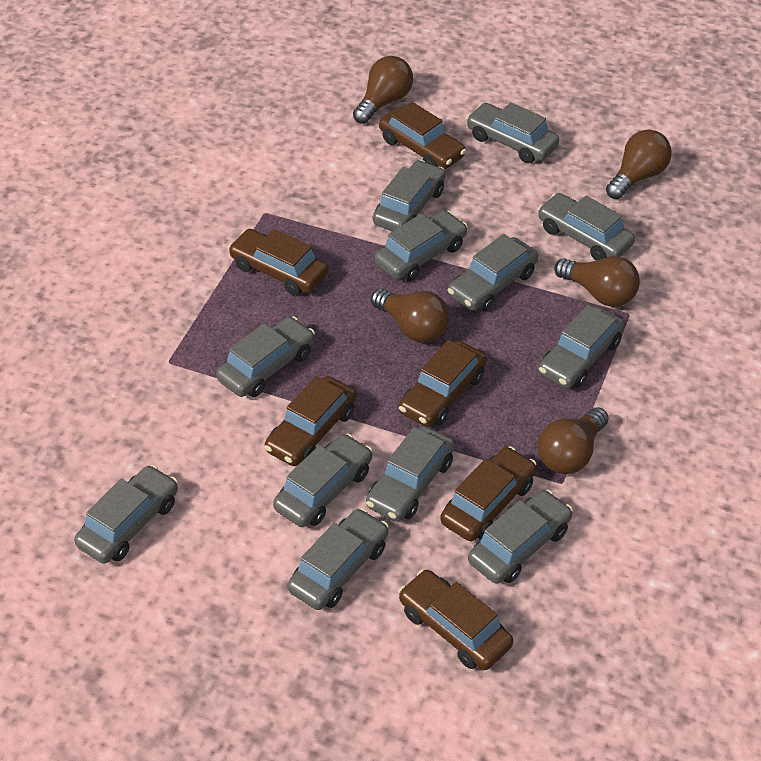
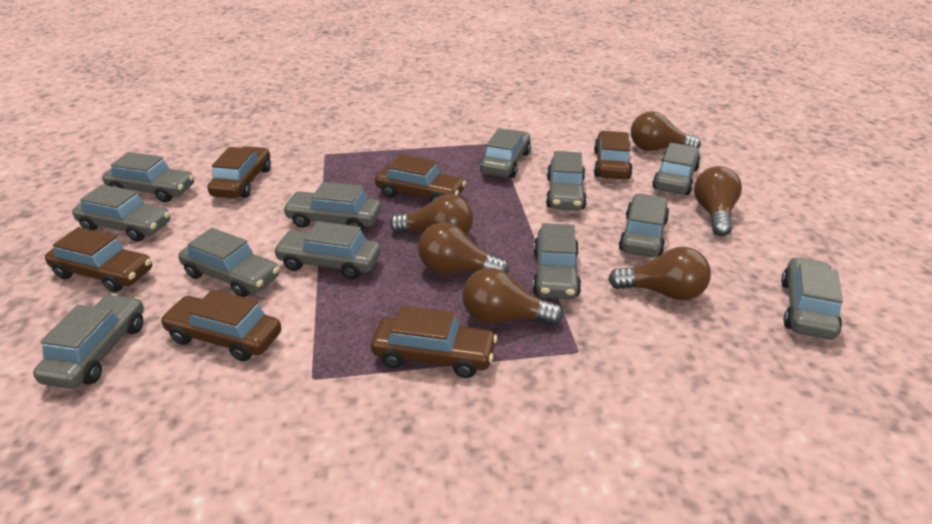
brown light bulb: 5 -> 6

